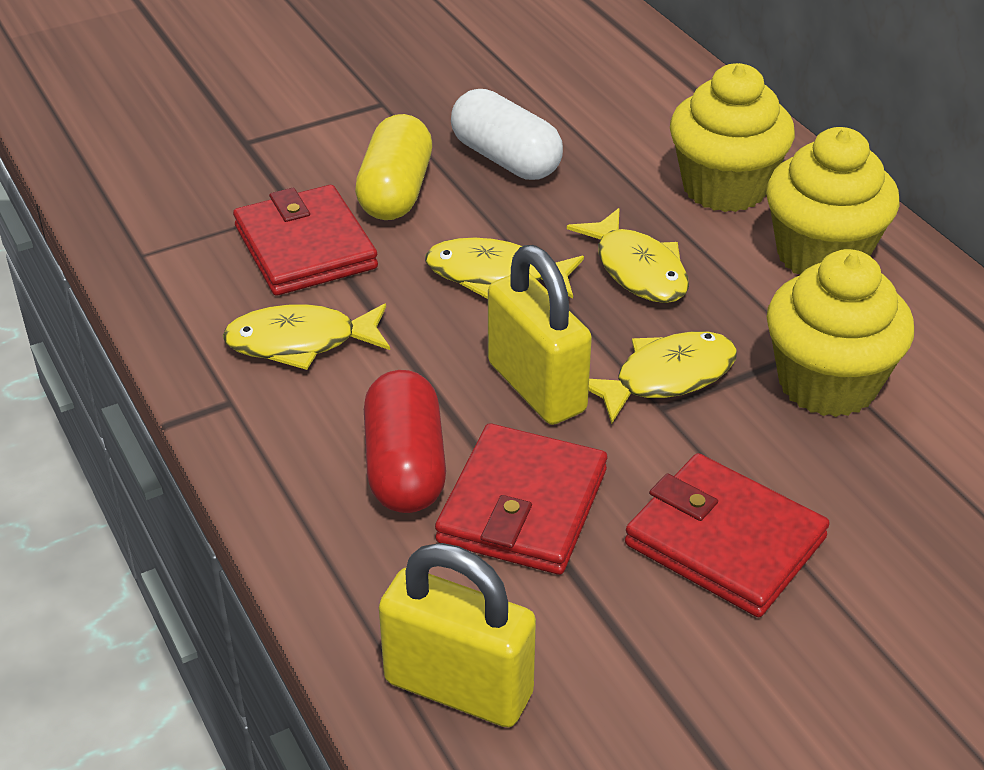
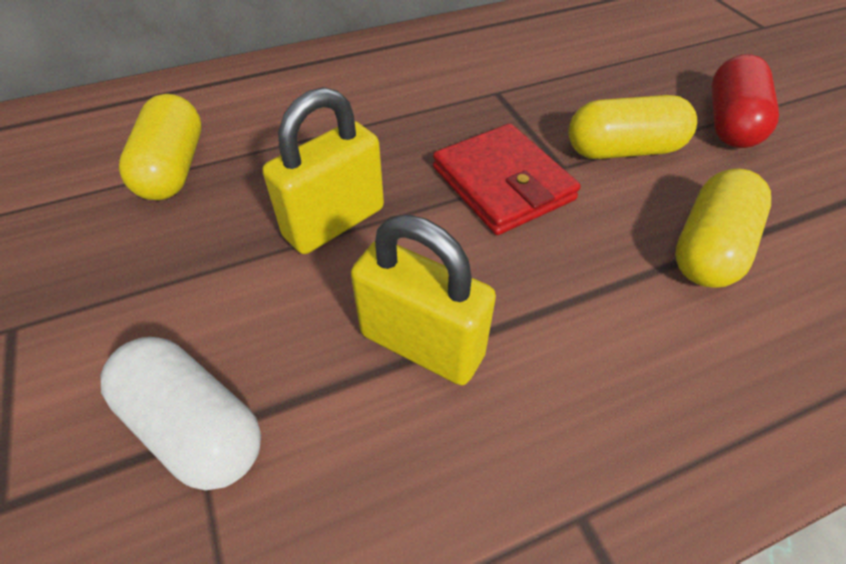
red wallet: 3 -> 1
yellow capsule: 1 -> 3
yellow cupcake: 3 -> 0
yellow fish: 4 -> 0

